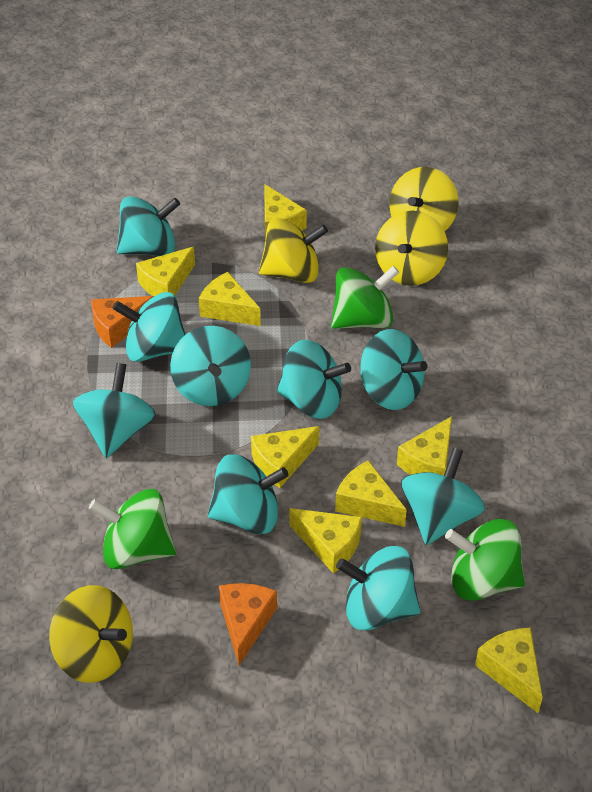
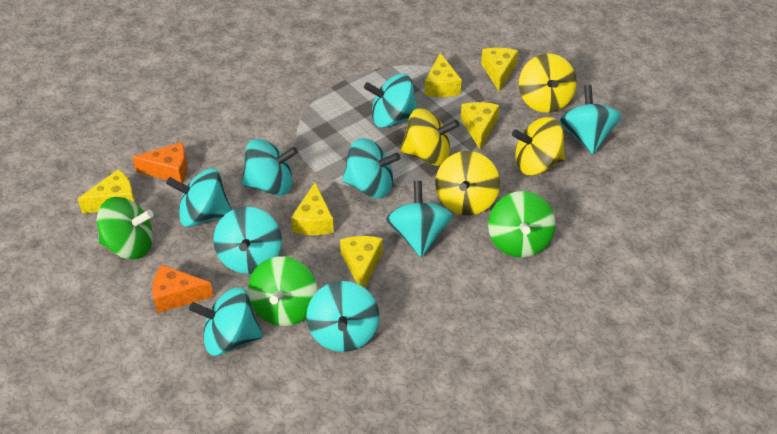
yellow cheese: 8 -> 6

